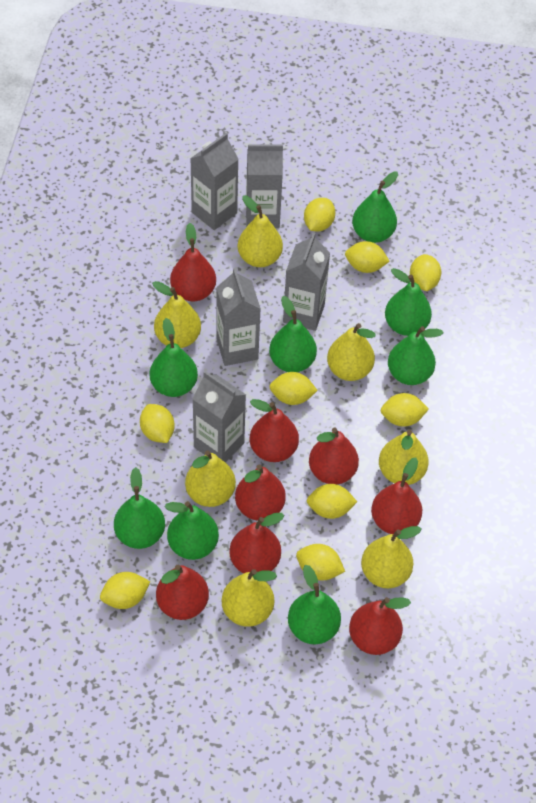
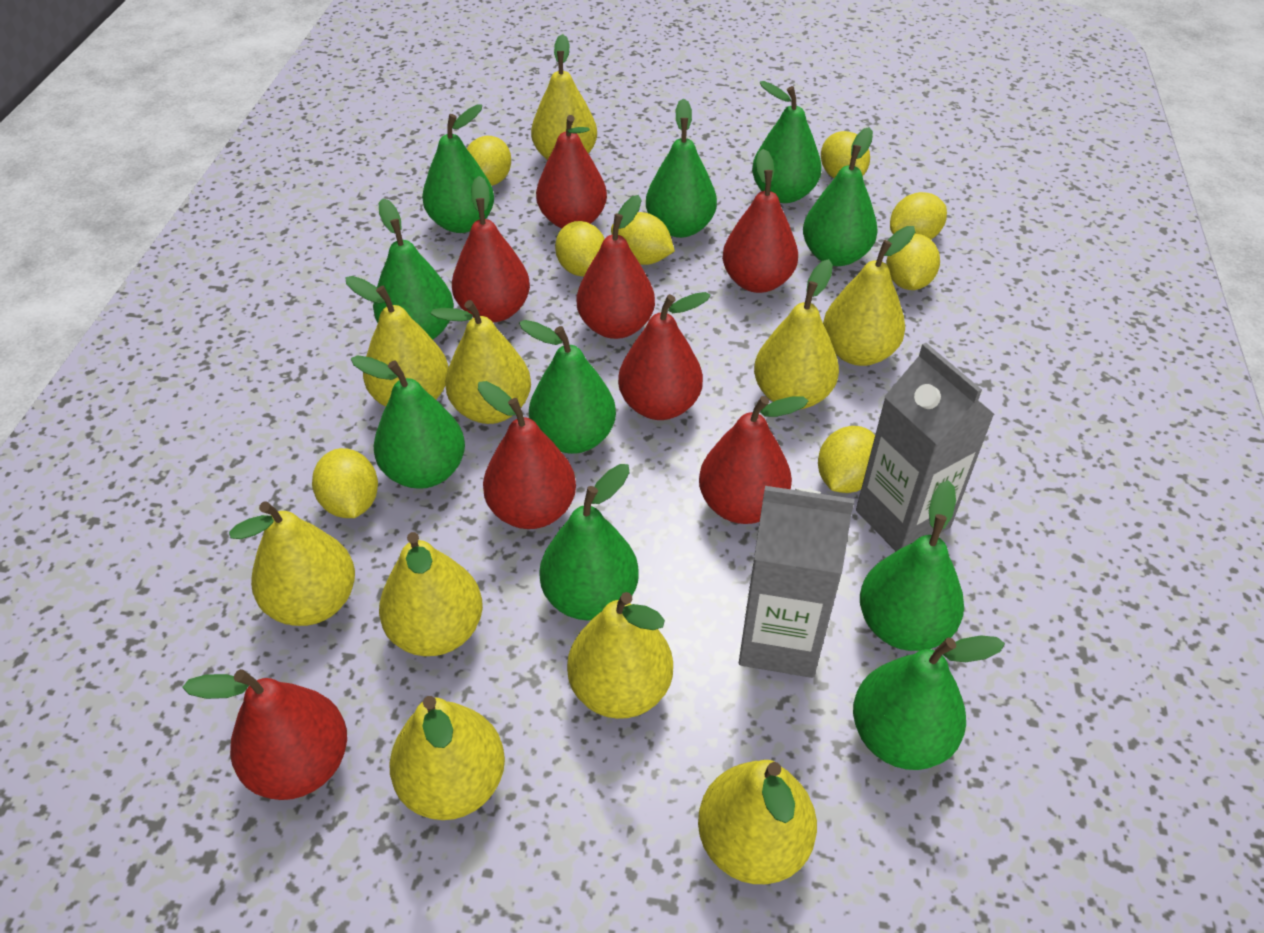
green pear: 8 -> 10
grey carton: 5 -> 2
yellow lemon: 9 -> 8
yellow pear: 7 -> 10

